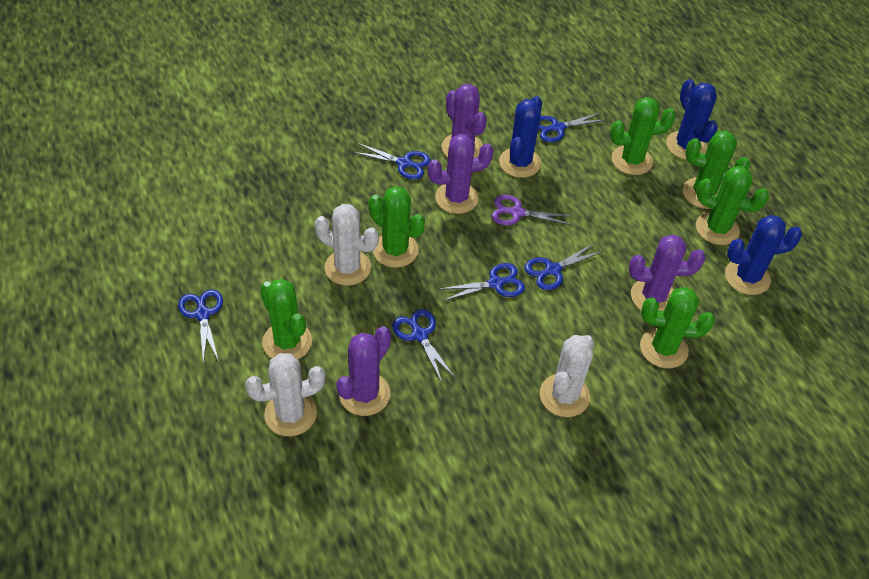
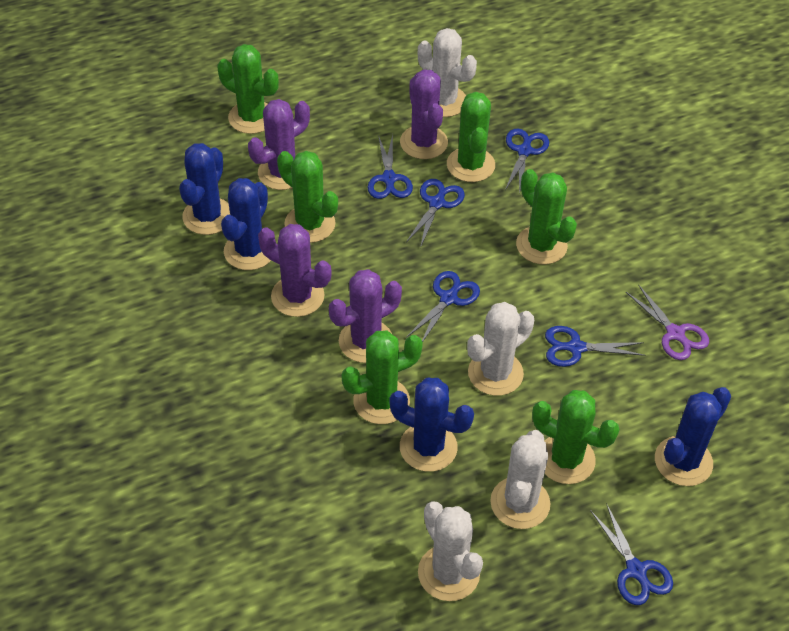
blue cactus: 3 -> 4
white cactus: 3 -> 4

